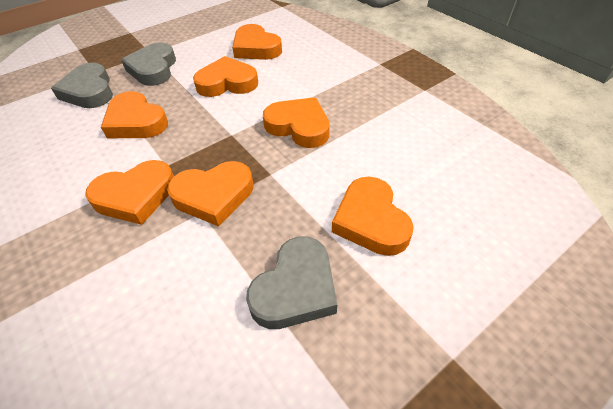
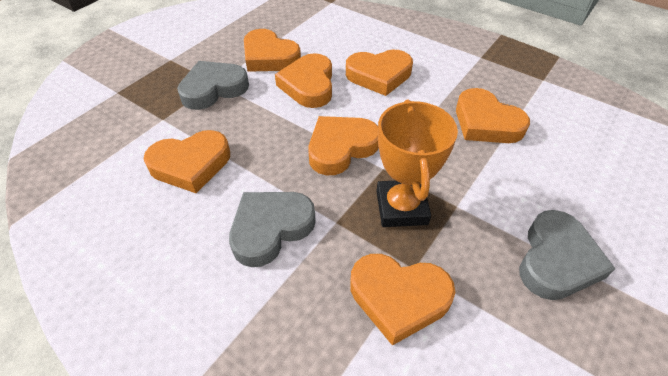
orange trophy: 0 -> 1

